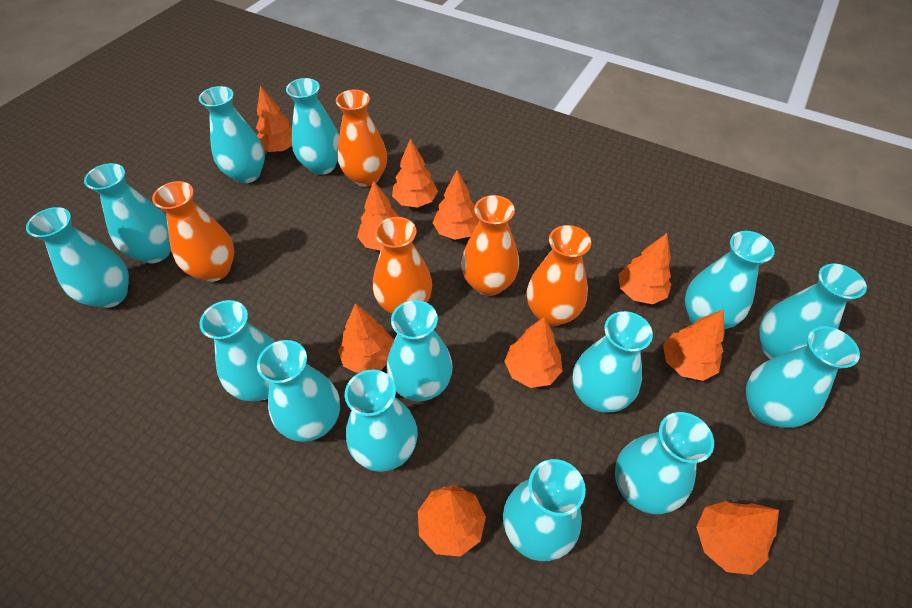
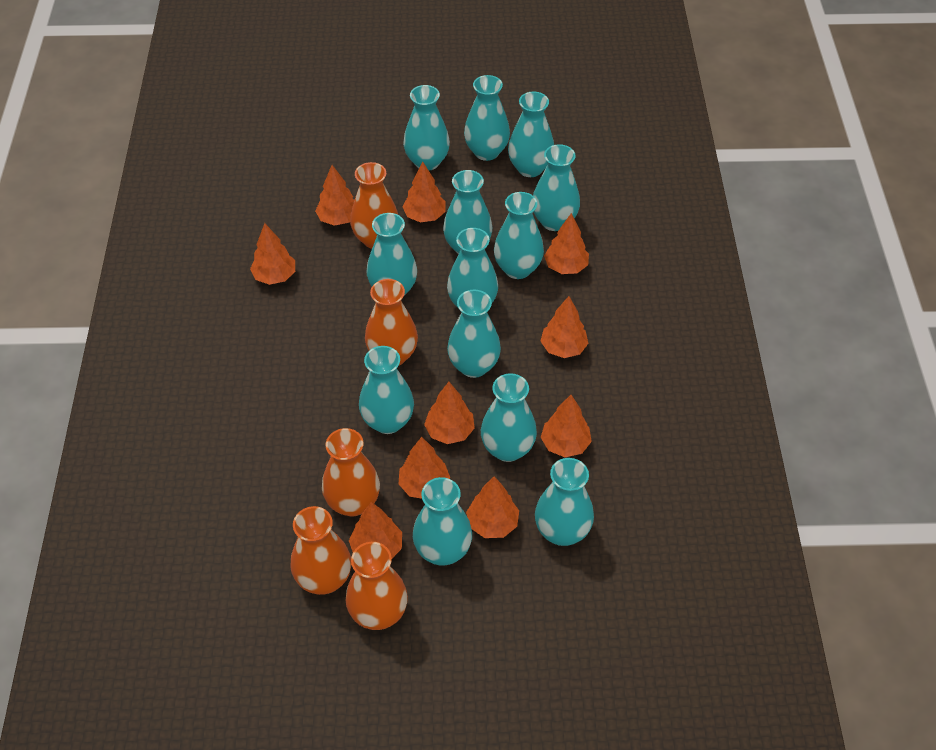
turquoise vase: 14 -> 13

